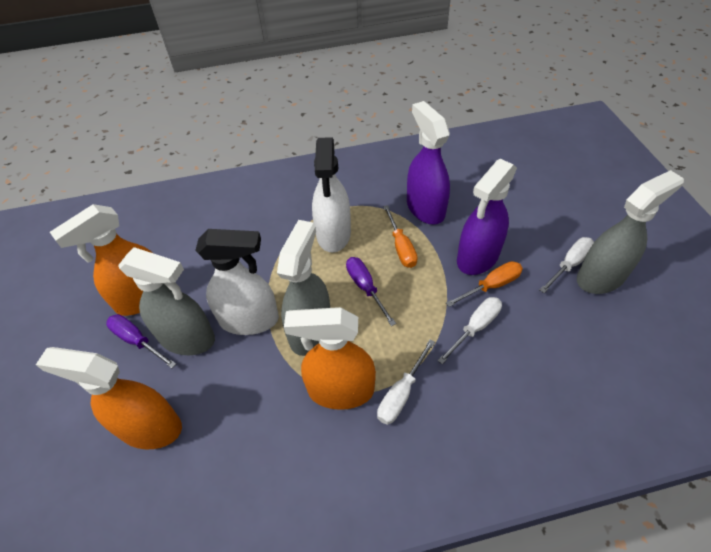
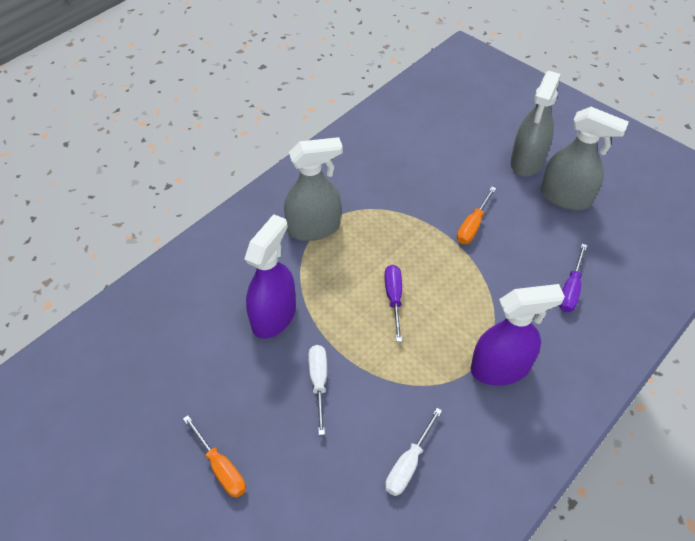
orange spray bottle: 3 -> 0
white screwdriver: 3 -> 2
white spray bottle: 2 -> 0

